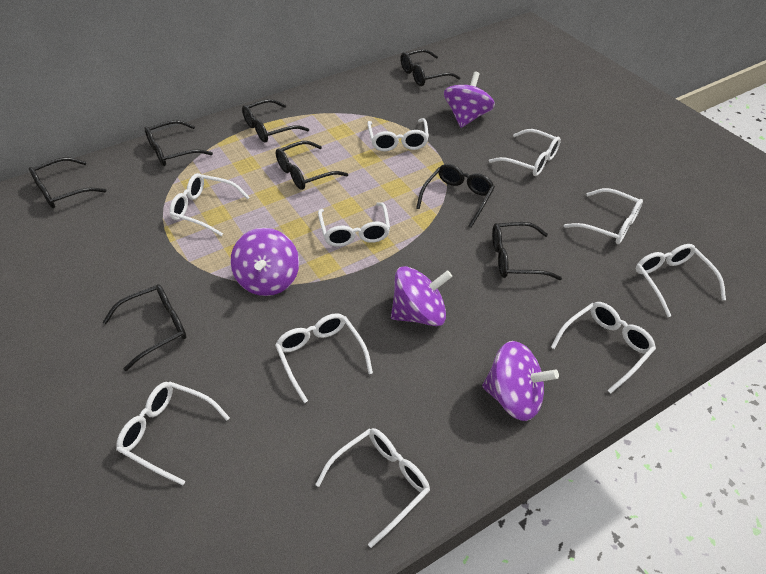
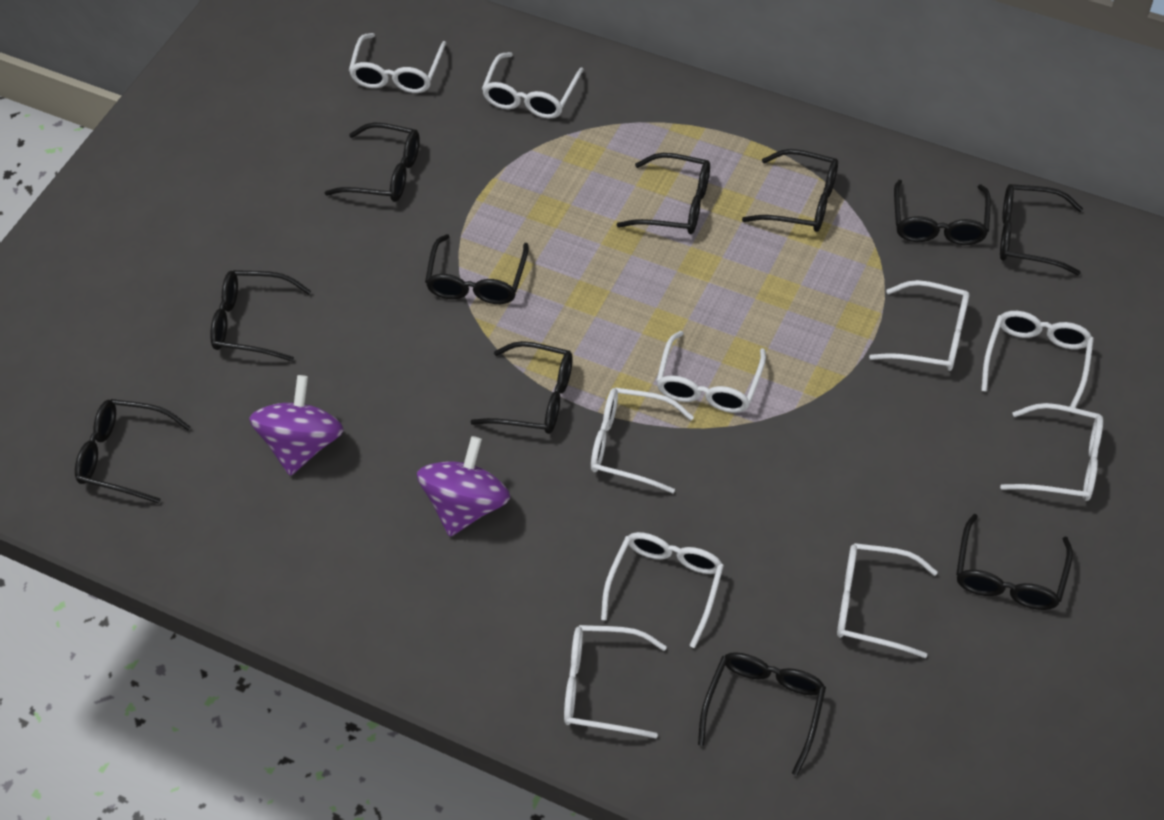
black glasses: 8 -> 11
purple spinning top: 4 -> 2

